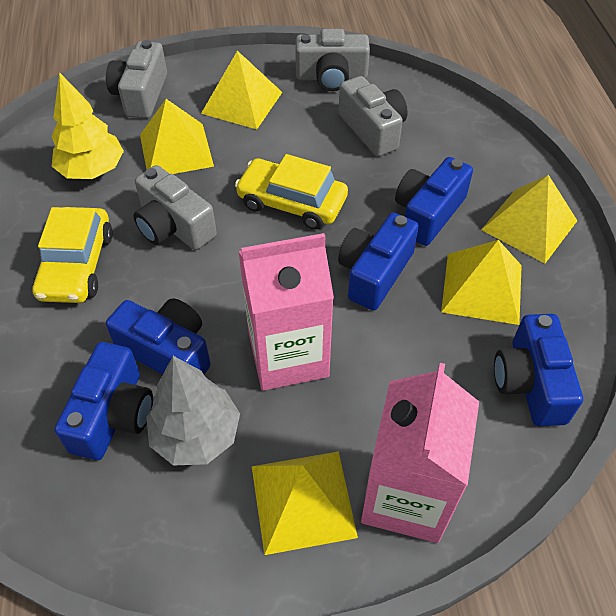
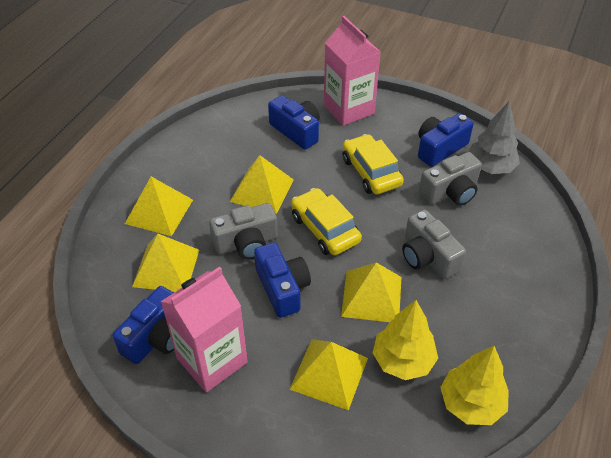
blue camera: 5 -> 4
grey camera: 4 -> 3
yellow tree: 1 -> 2

